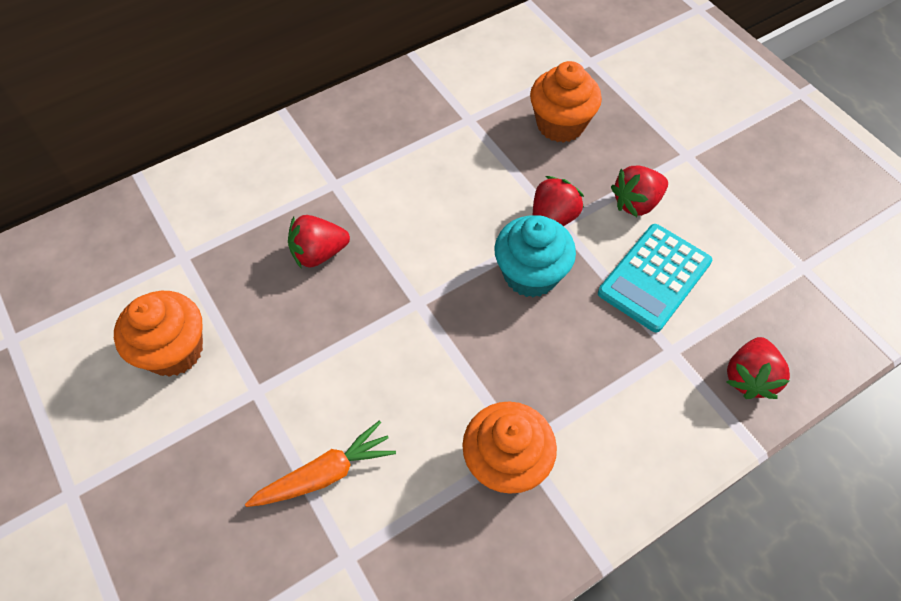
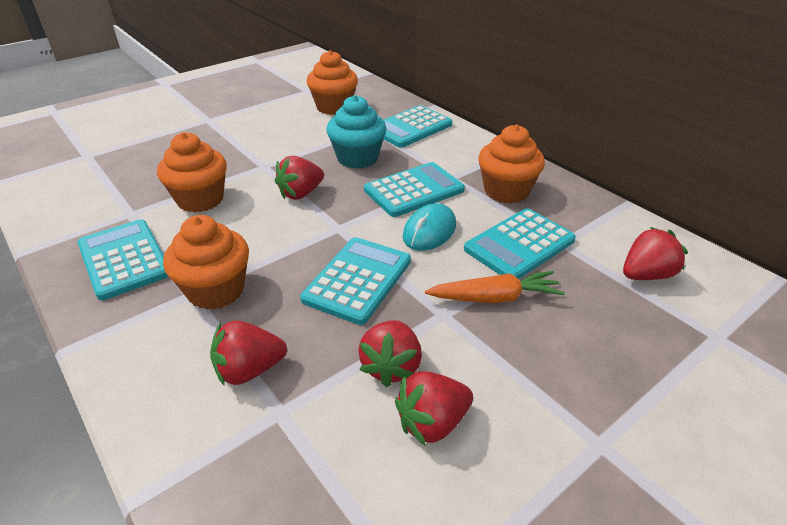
orange cupcake: 3 -> 4
red strawberry: 4 -> 5
turquoise calculator: 1 -> 5
turquoise mouse: 0 -> 1

